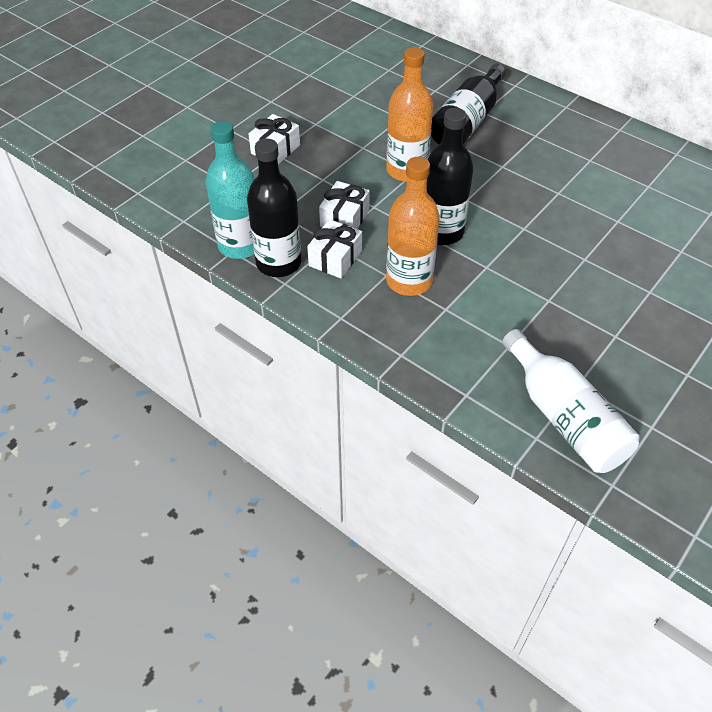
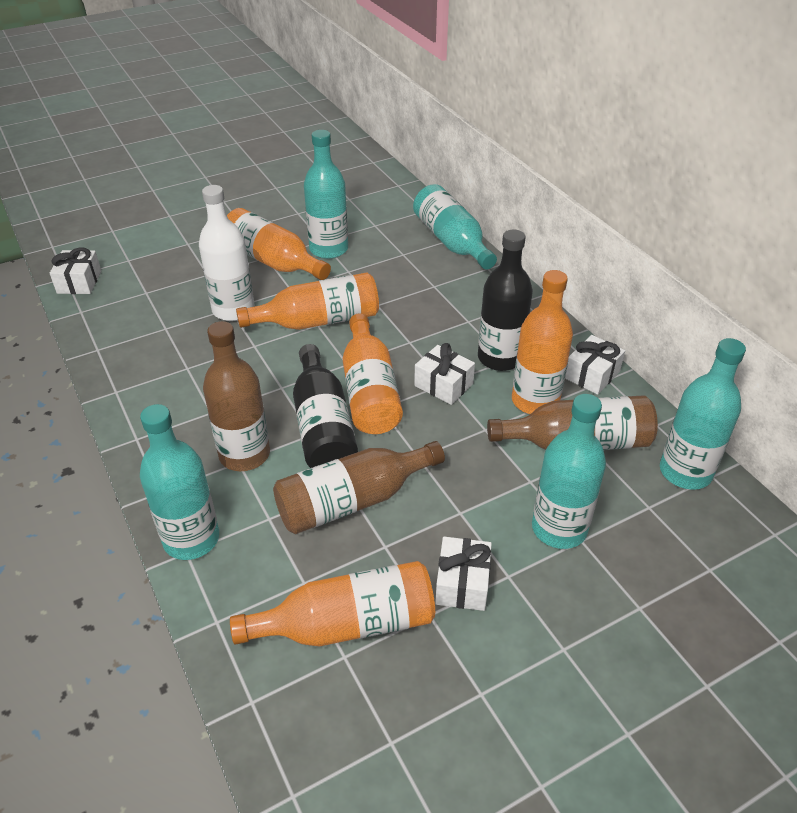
black bottle: 3 -> 2
brown bottle: 0 -> 3
orange bottle: 2 -> 5
turquoise bottle: 1 -> 5
white gift: 3 -> 4

